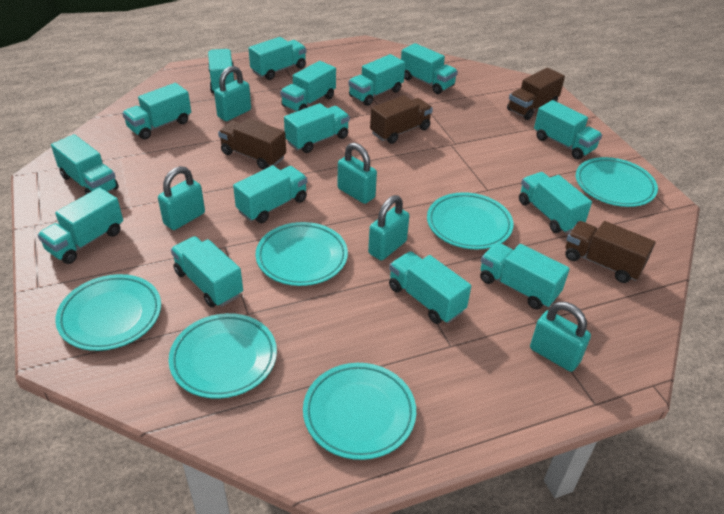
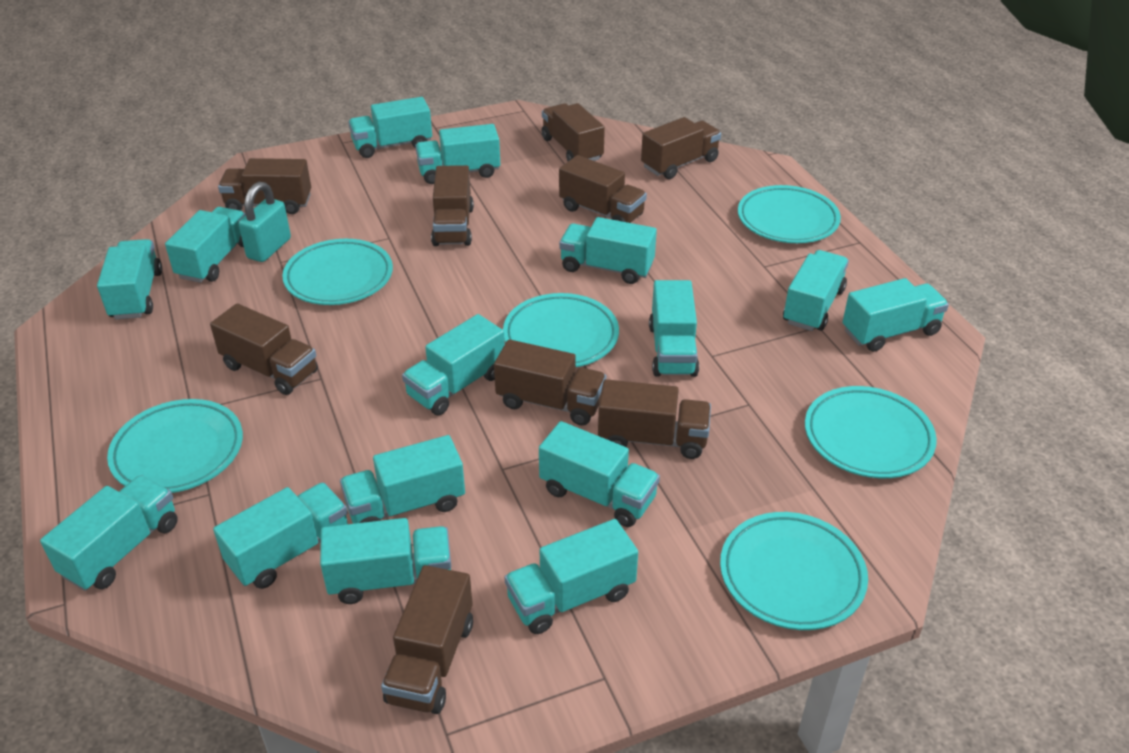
brown truck: 4 -> 9
turquoise padlock: 5 -> 1

